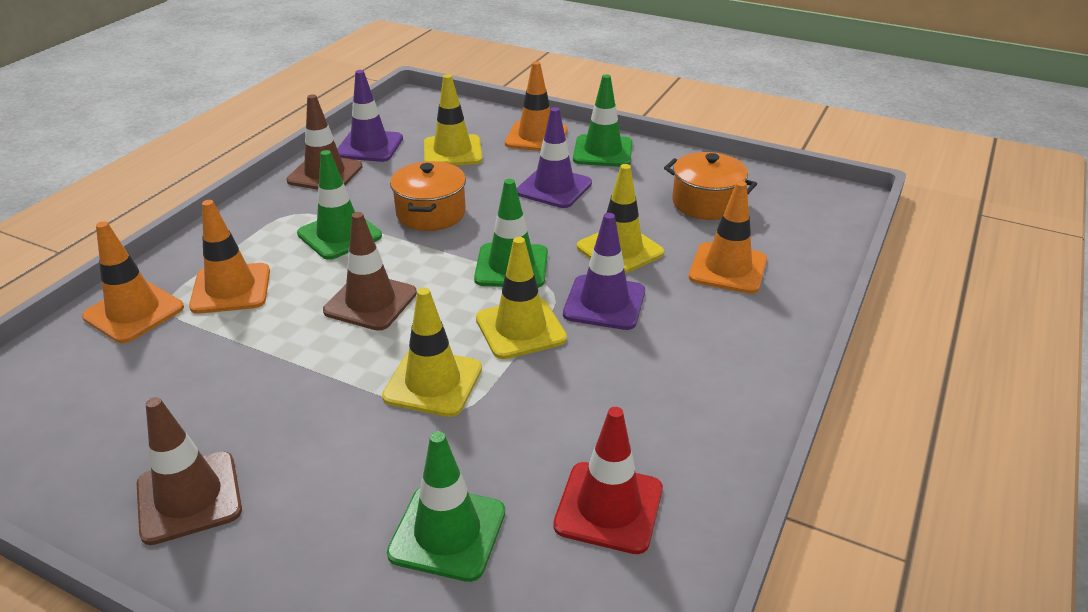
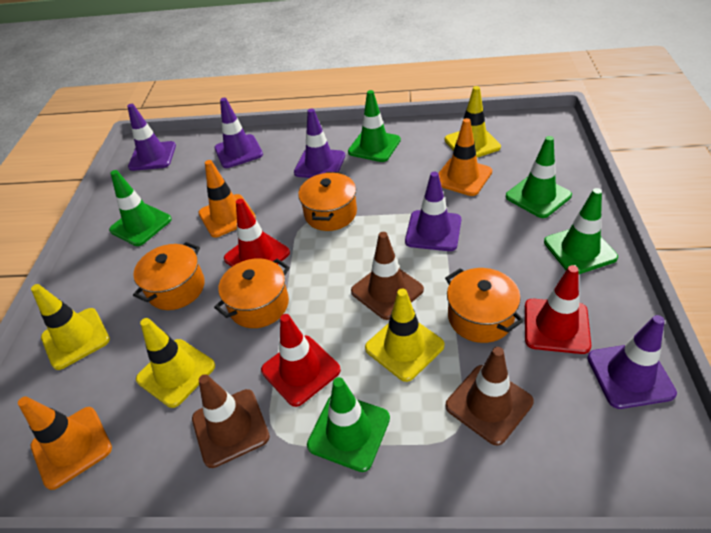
green traffic cone: 4 -> 5
orange pot: 2 -> 4
orange traffic cone: 4 -> 3
purple traffic cone: 3 -> 5
red traffic cone: 1 -> 3

